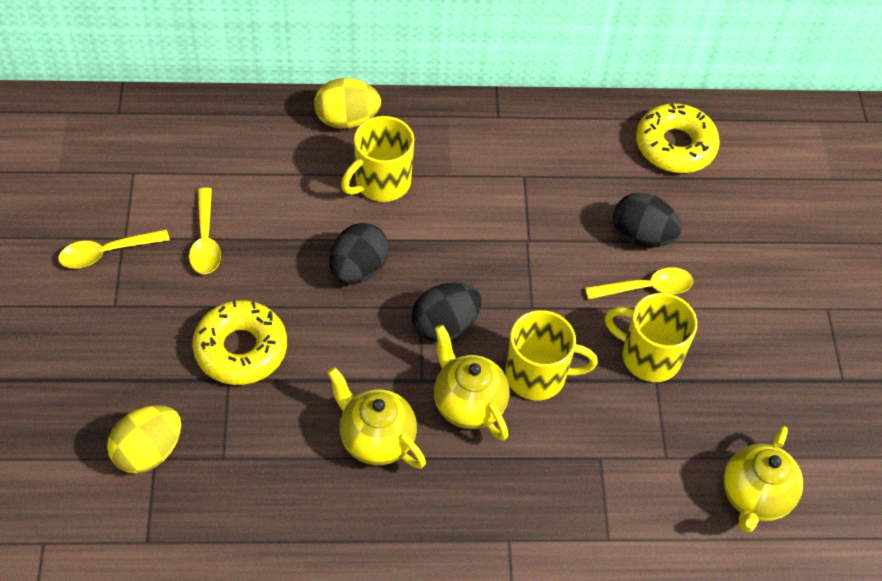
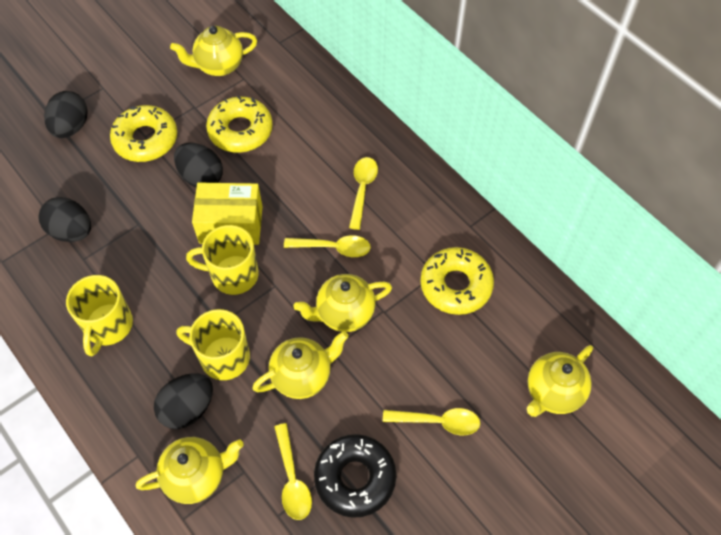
black donut: 0 -> 1
black egg: 3 -> 4
yellow box: 0 -> 1
yellow donut: 2 -> 3
yellow egg: 2 -> 0
yellow spoon: 3 -> 4
yellow teapot: 3 -> 5

